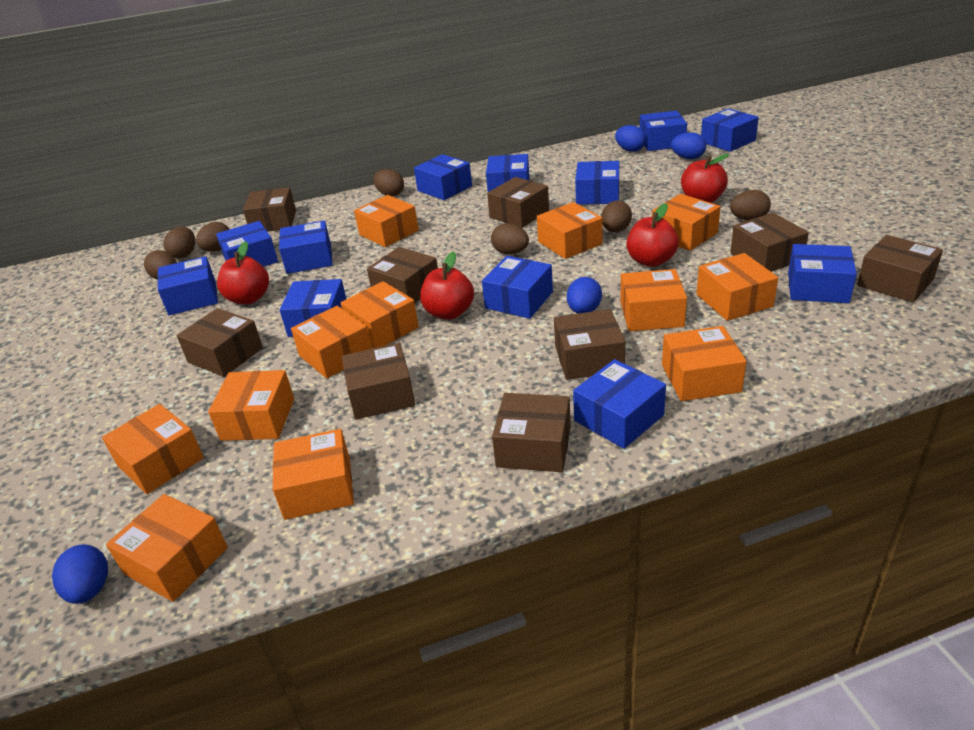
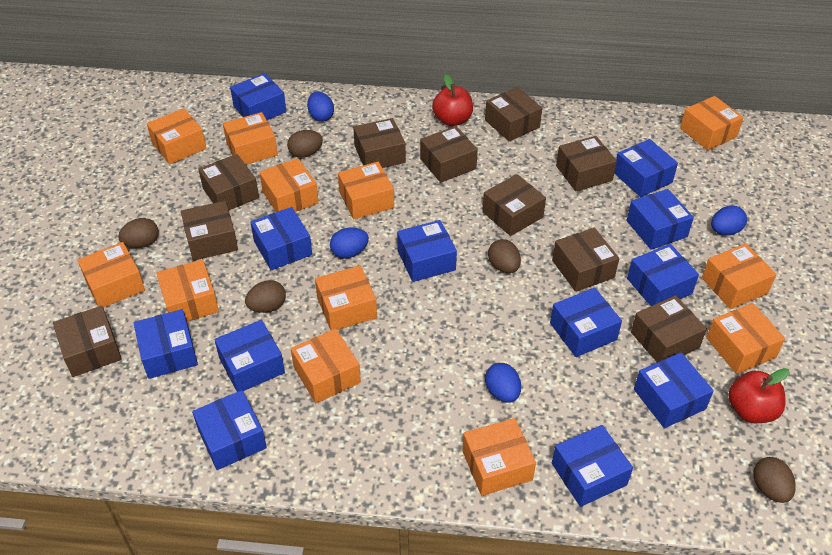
brown box: 9 -> 10
brown egg: 7 -> 5
red apple: 4 -> 2

